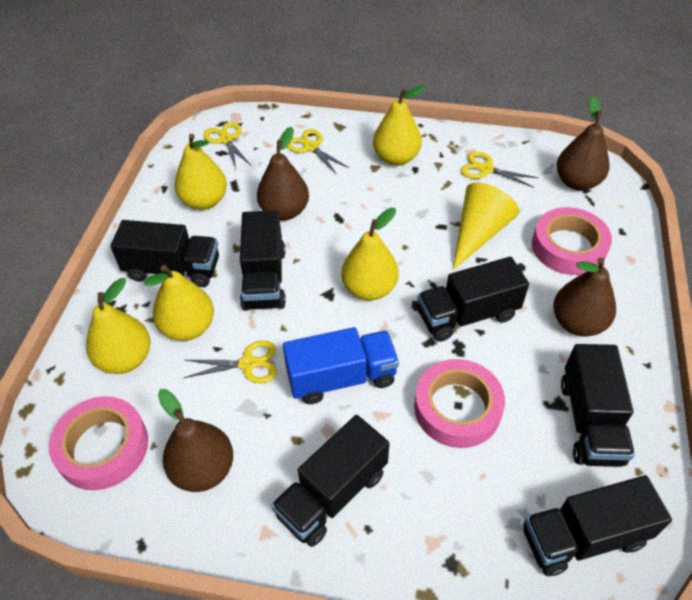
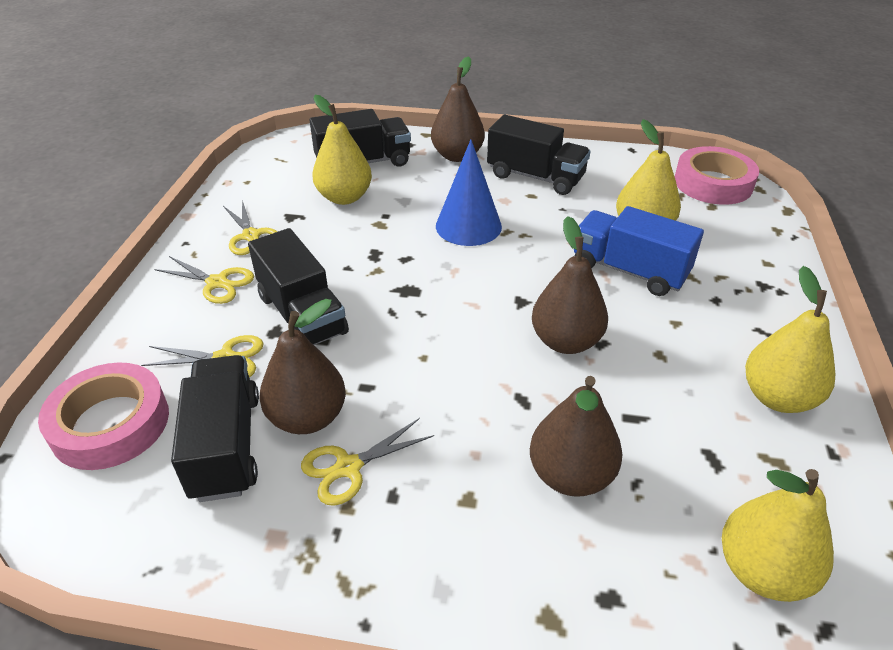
black truck: 6 -> 4
blue cone: 0 -> 1
pink tape: 3 -> 2
yellow cone: 1 -> 0
yellow pear: 5 -> 4

